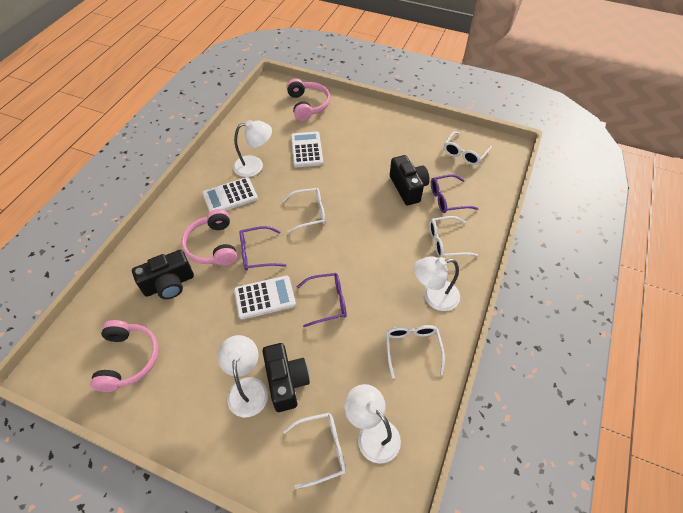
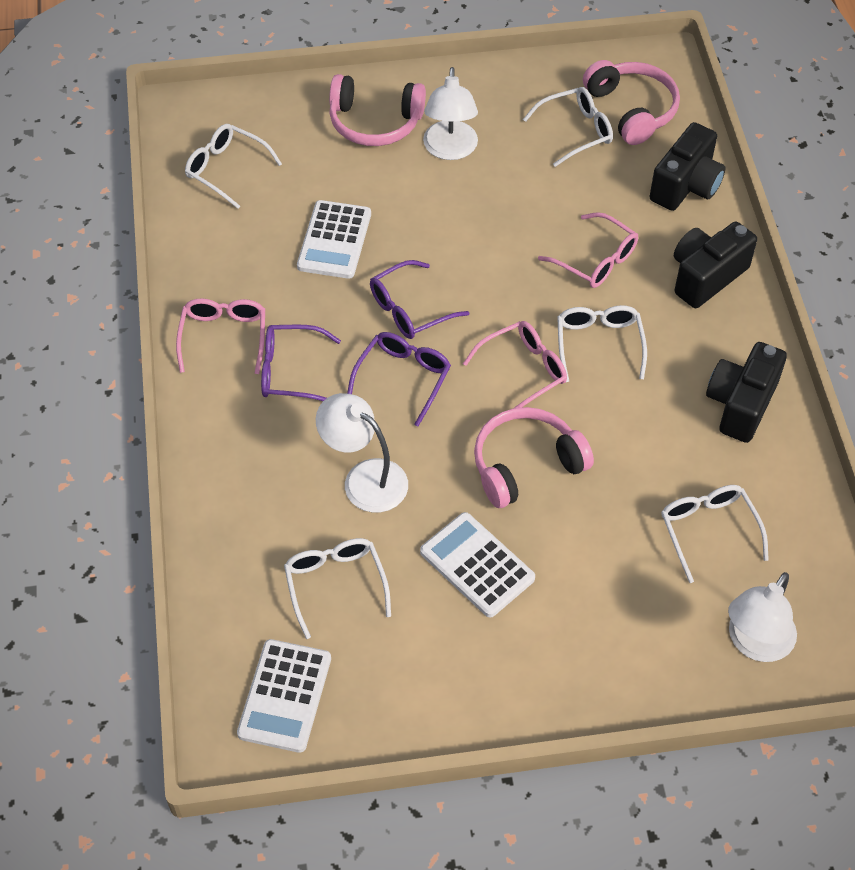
pink glasses: 0 -> 3
white lamp: 4 -> 3

